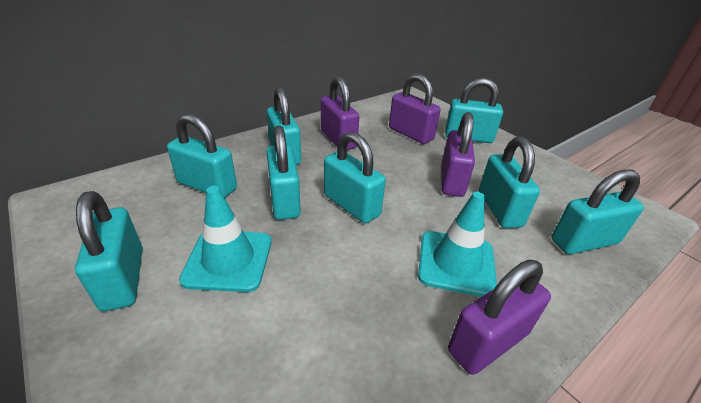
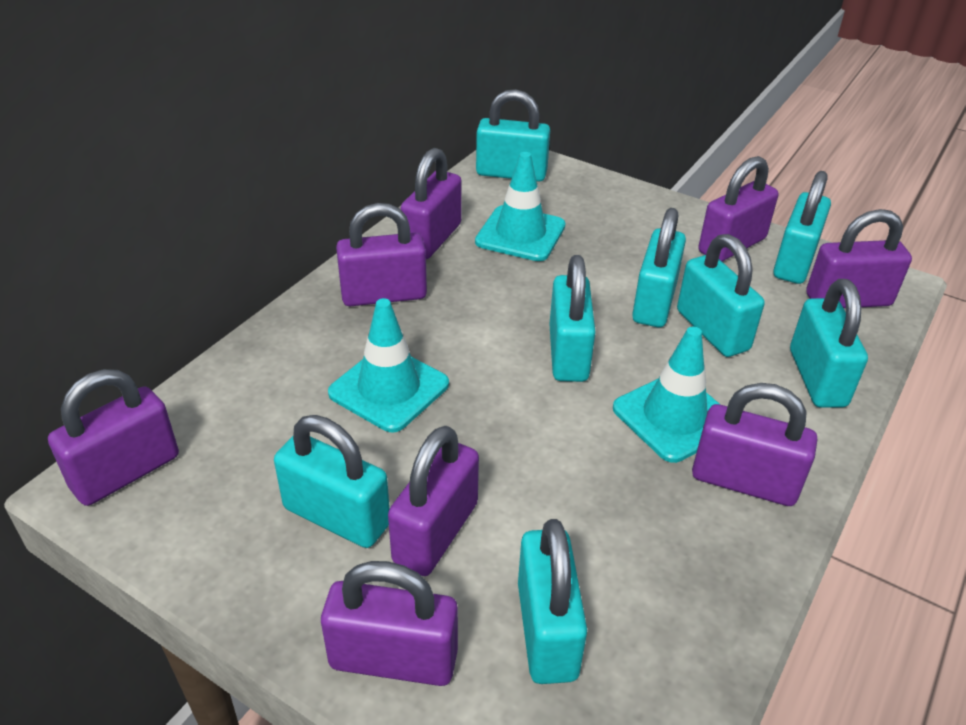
purple padlock: 4 -> 8
turquoise traffic cone: 2 -> 3

